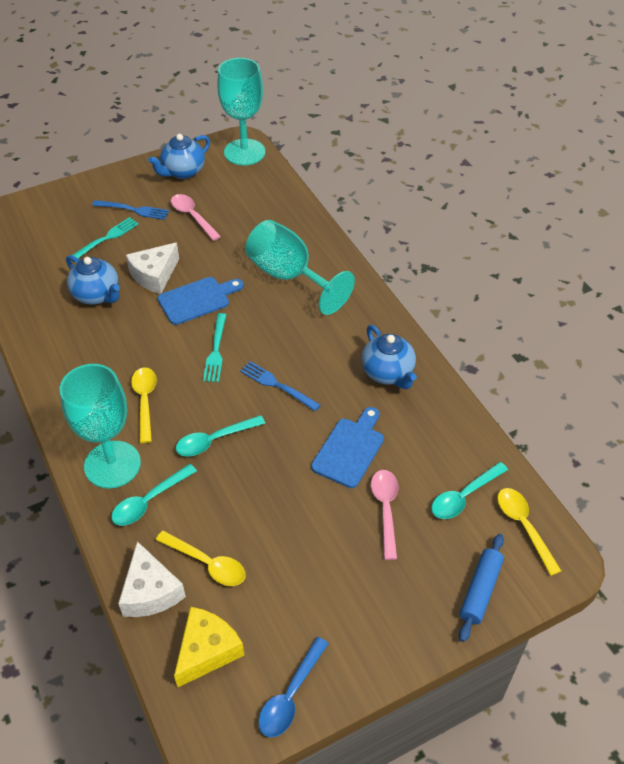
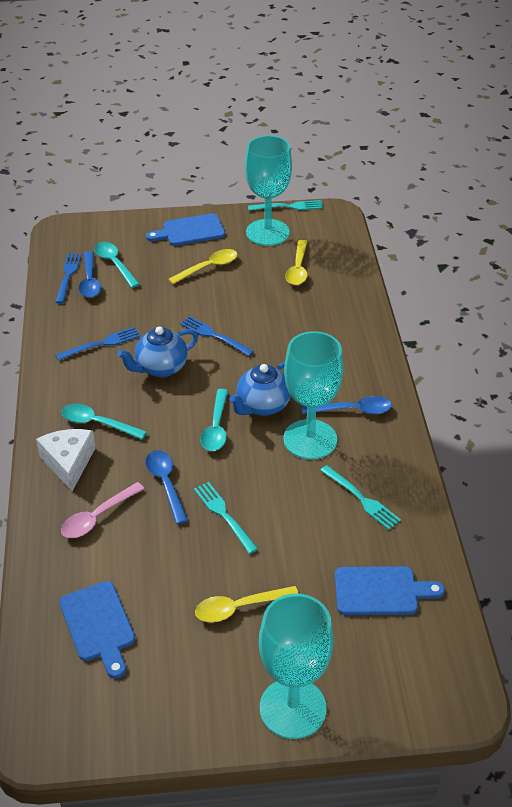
blue cutting board: 2 -> 3
blue fork: 2 -> 3
blue rolling pin: 1 -> 0
blue spoon: 1 -> 3
blue teapot: 3 -> 2
pink spoon: 2 -> 1
turquoise fork: 2 -> 3
white cheese: 2 -> 1
yellow cheese: 1 -> 0

